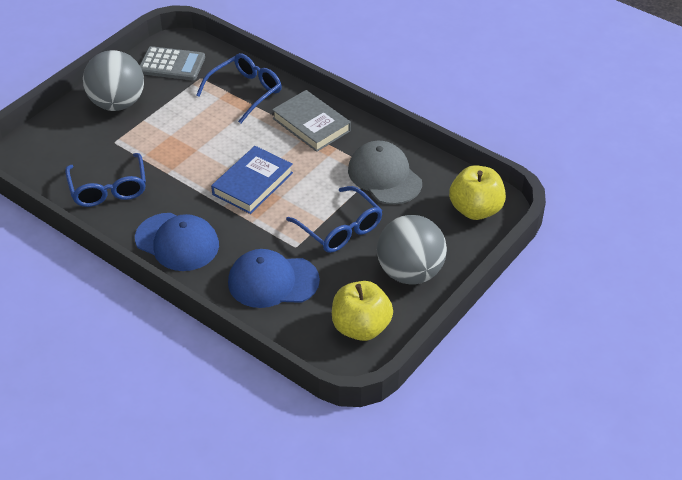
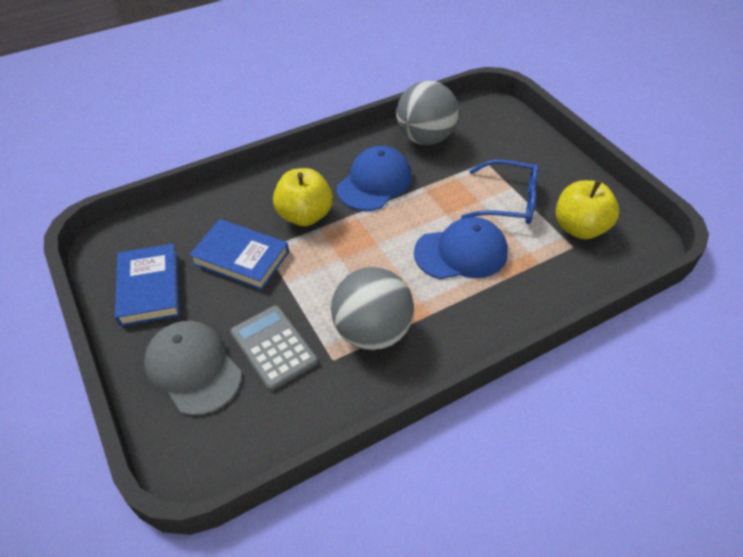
blue book: 1 -> 2
blue glasses: 3 -> 1
grey book: 1 -> 0

